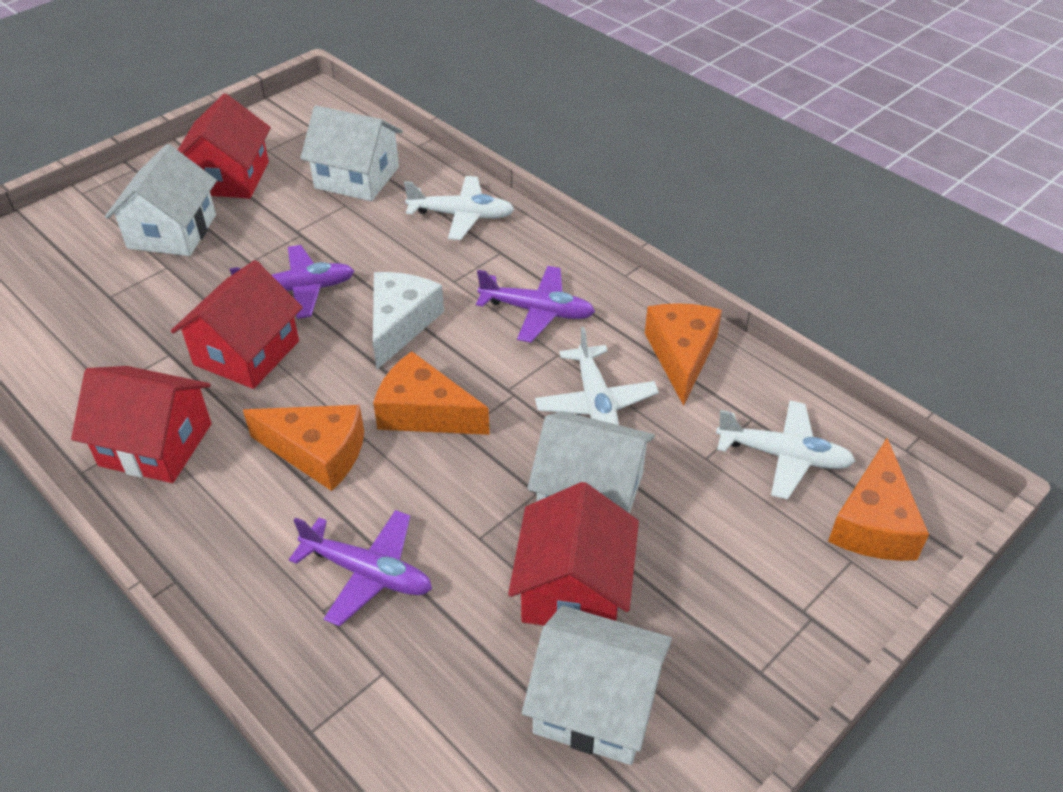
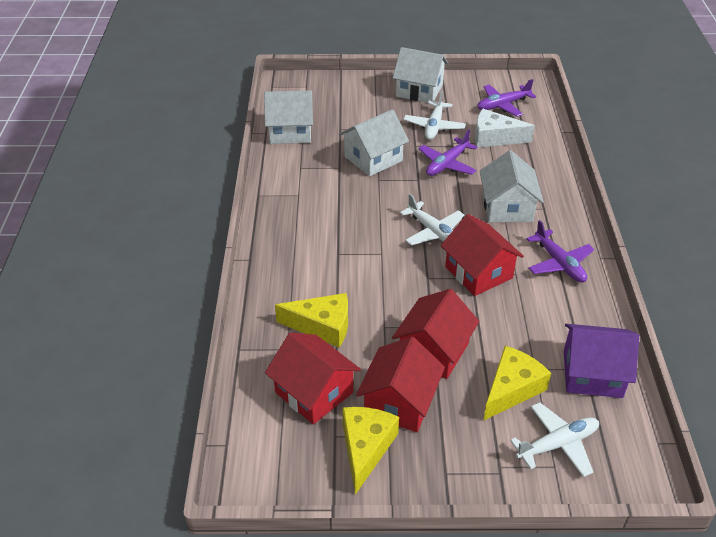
orange cheese: 4 -> 0
purple house: 0 -> 1
yellow cheese: 0 -> 3

